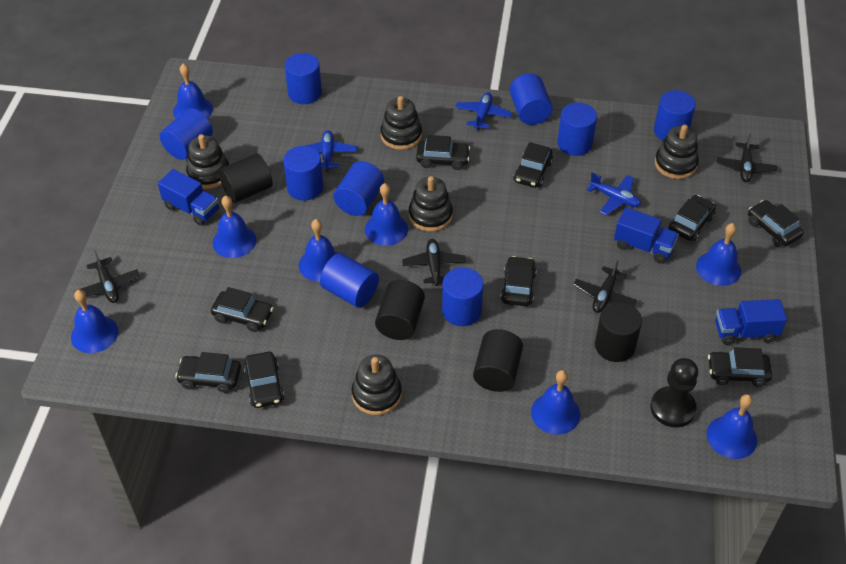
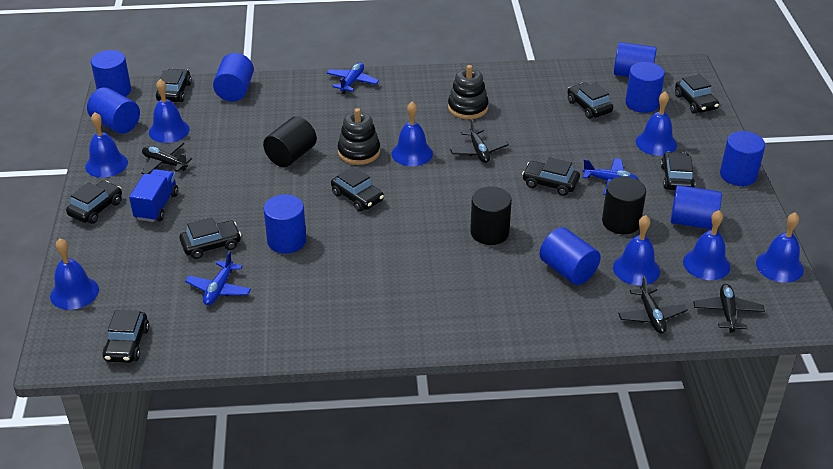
black cylinder: 4 -> 3
black pawn: 1 -> 0
black stacking toy: 5 -> 2
blue truck: 3 -> 1

